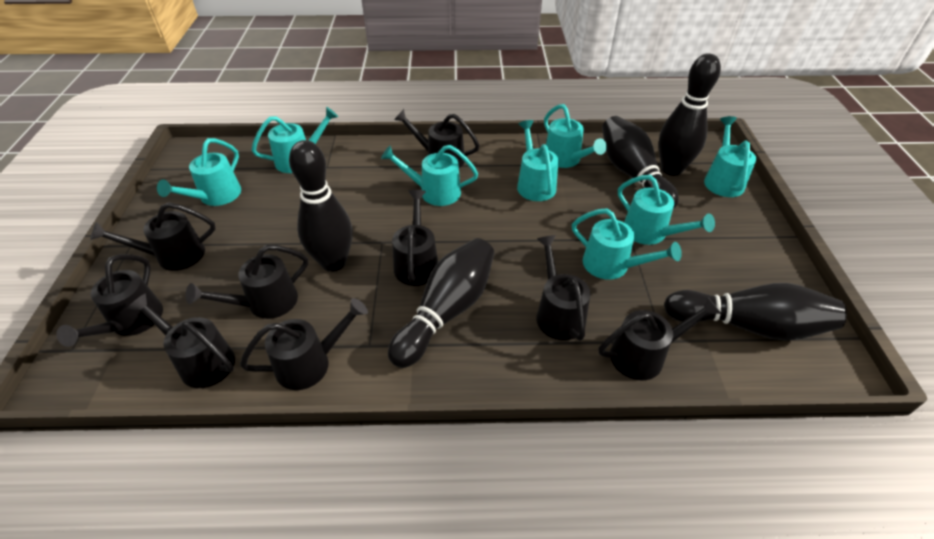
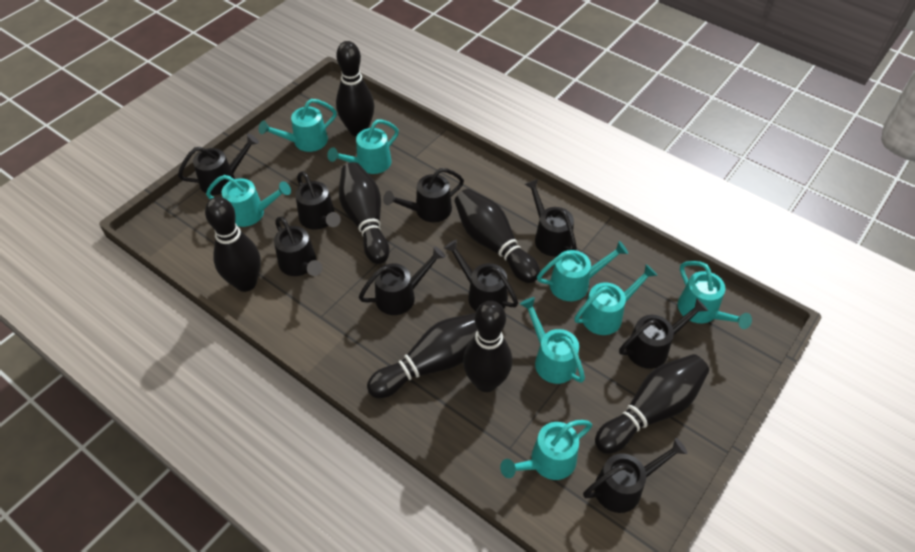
black bowling pin: 5 -> 7

